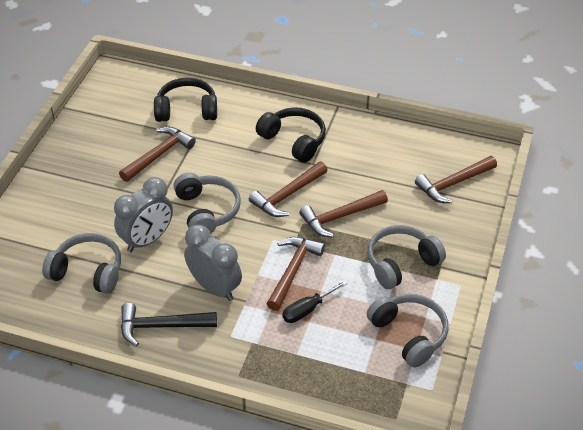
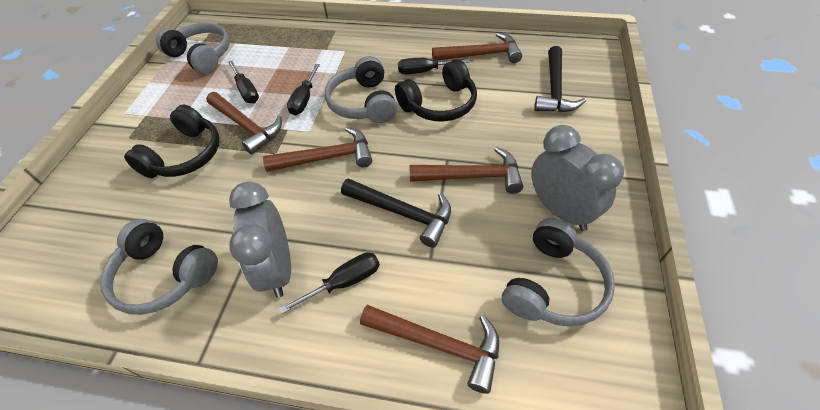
black hammer: 1 -> 2
black screwdriver: 1 -> 4

